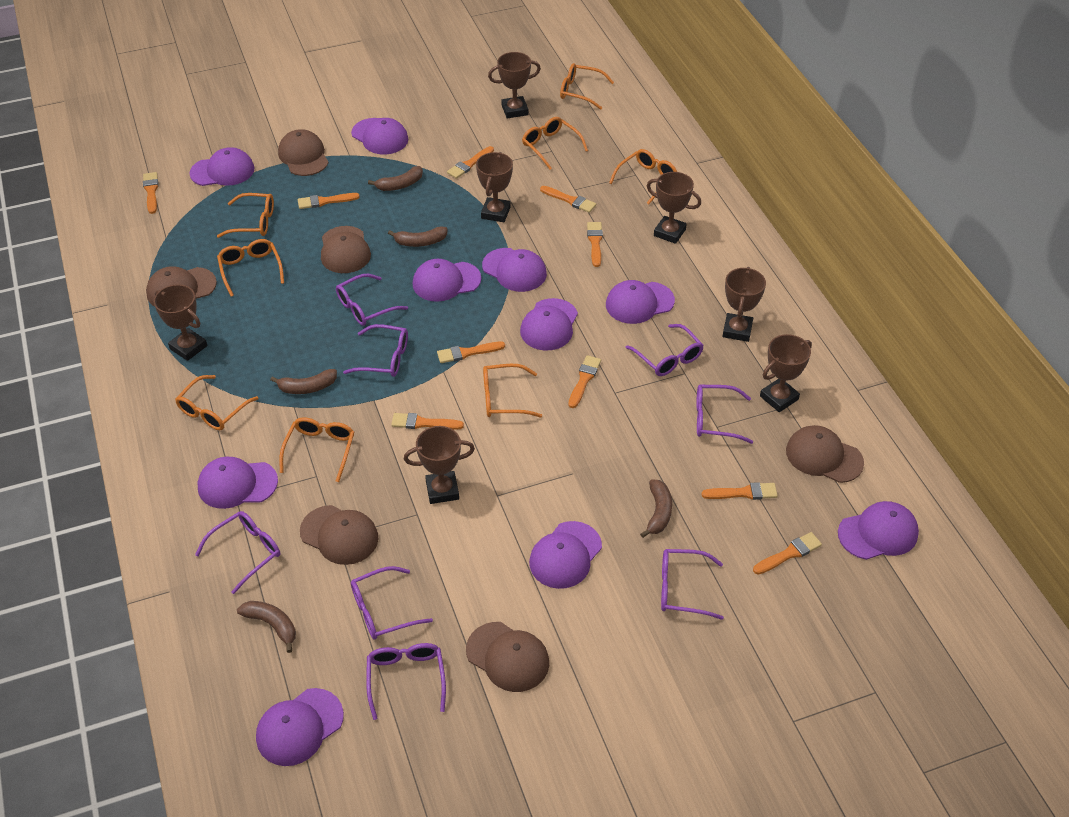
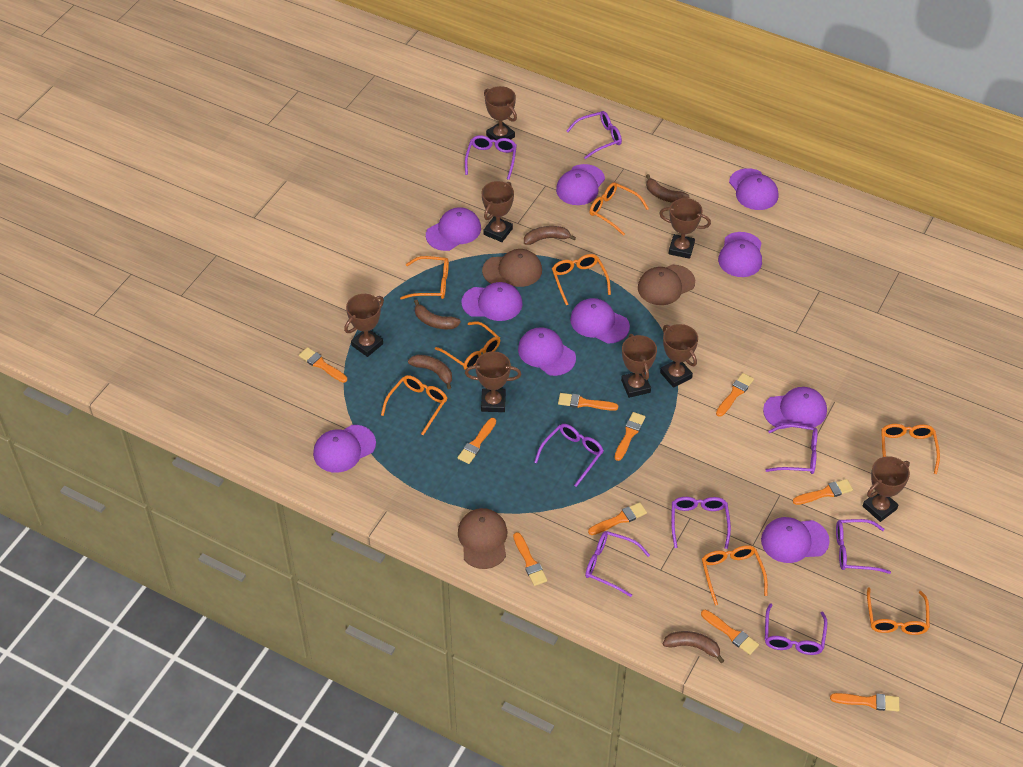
brown cap: 6 -> 3
brown trophy: 7 -> 8

